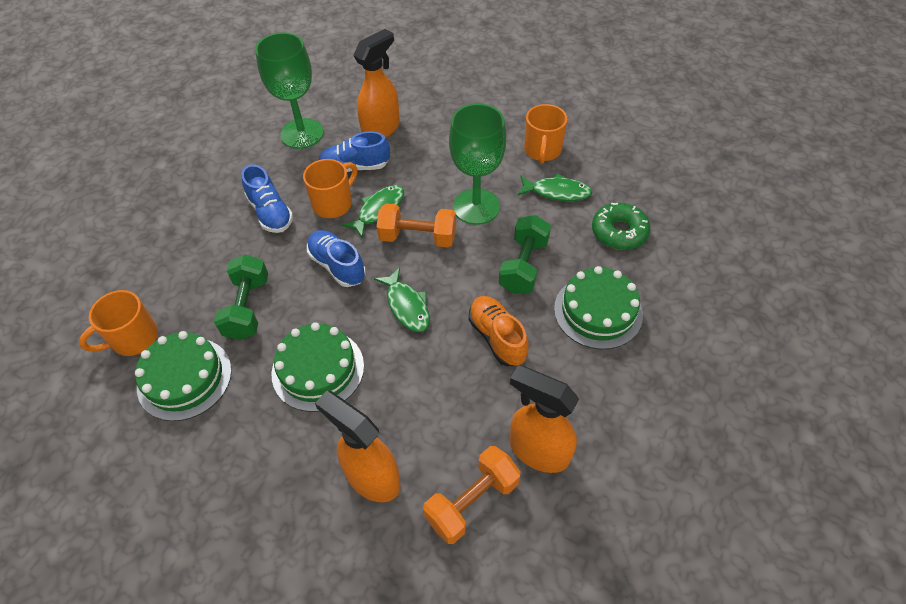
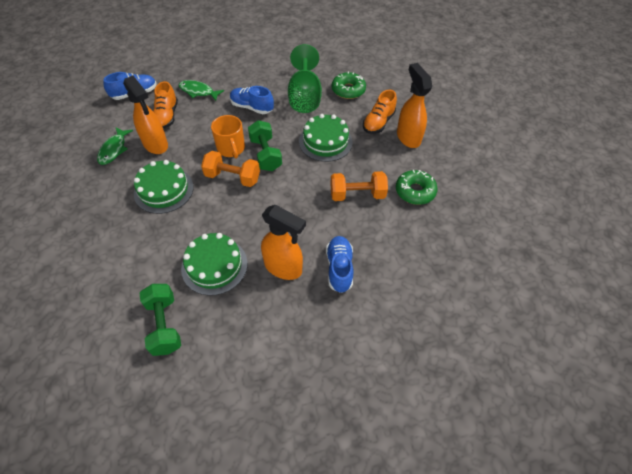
green donut: 1 -> 2
green fish: 3 -> 2
green goblet: 2 -> 1
orange mug: 3 -> 1
orange shoe: 1 -> 2

